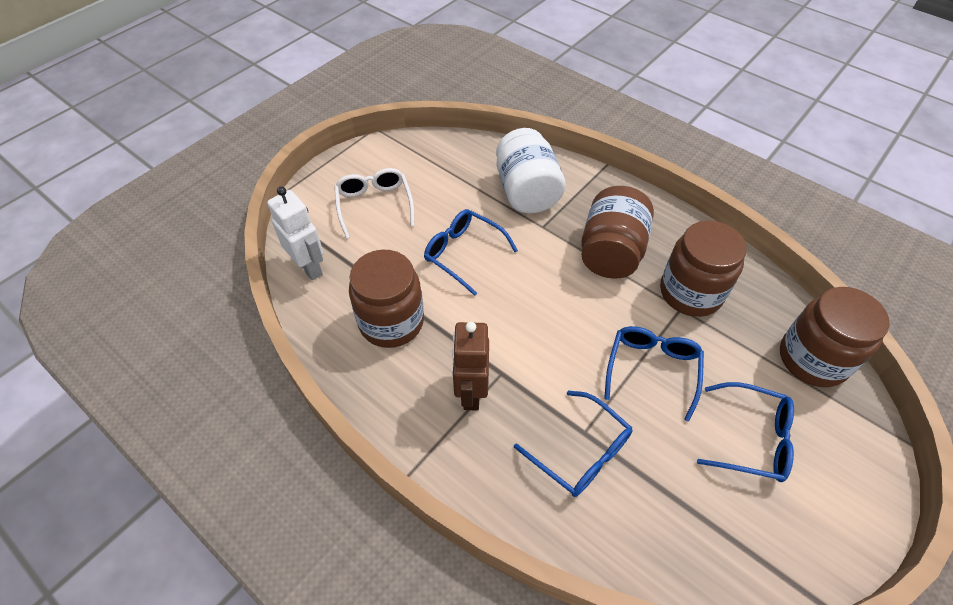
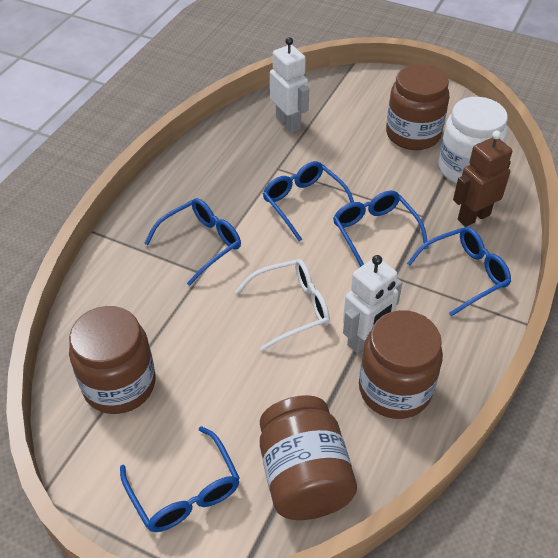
blue glasses: 4 -> 5
white robot: 1 -> 2

